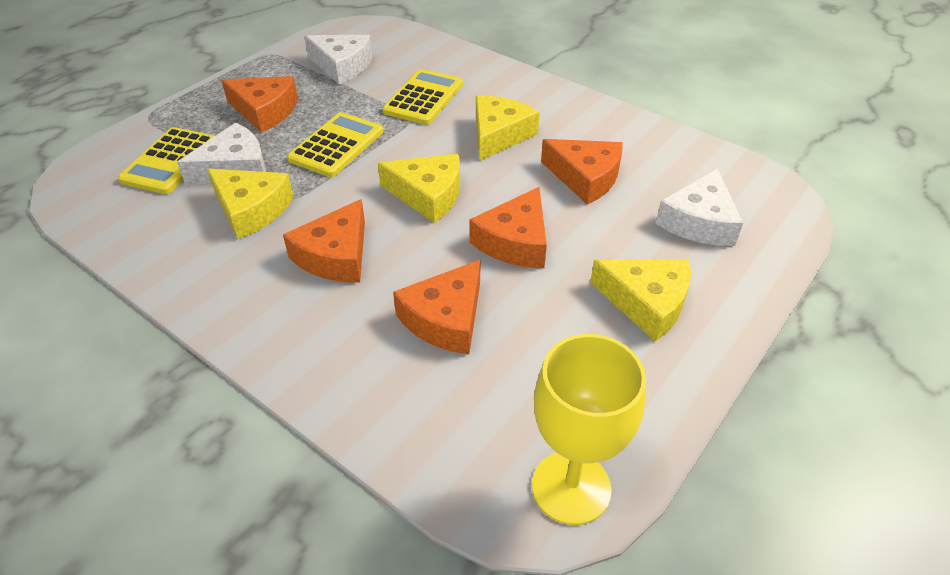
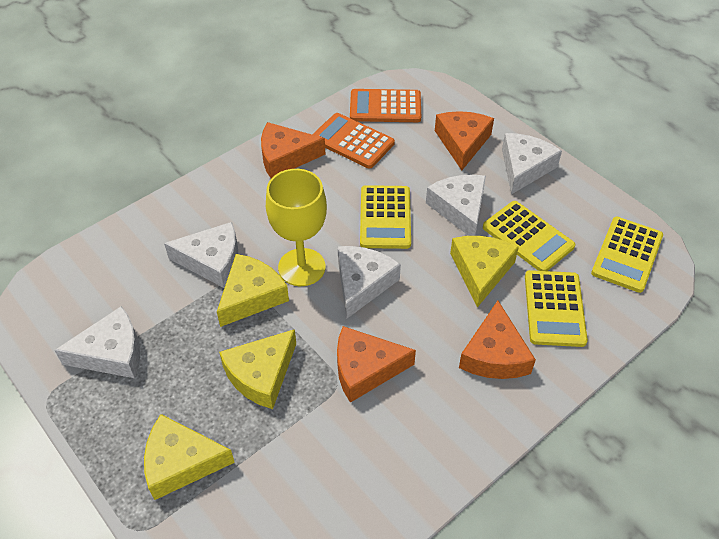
orange calculator: 0 -> 2
orange cheese: 5 -> 4
white cheese: 3 -> 5
yellow calculator: 3 -> 4

